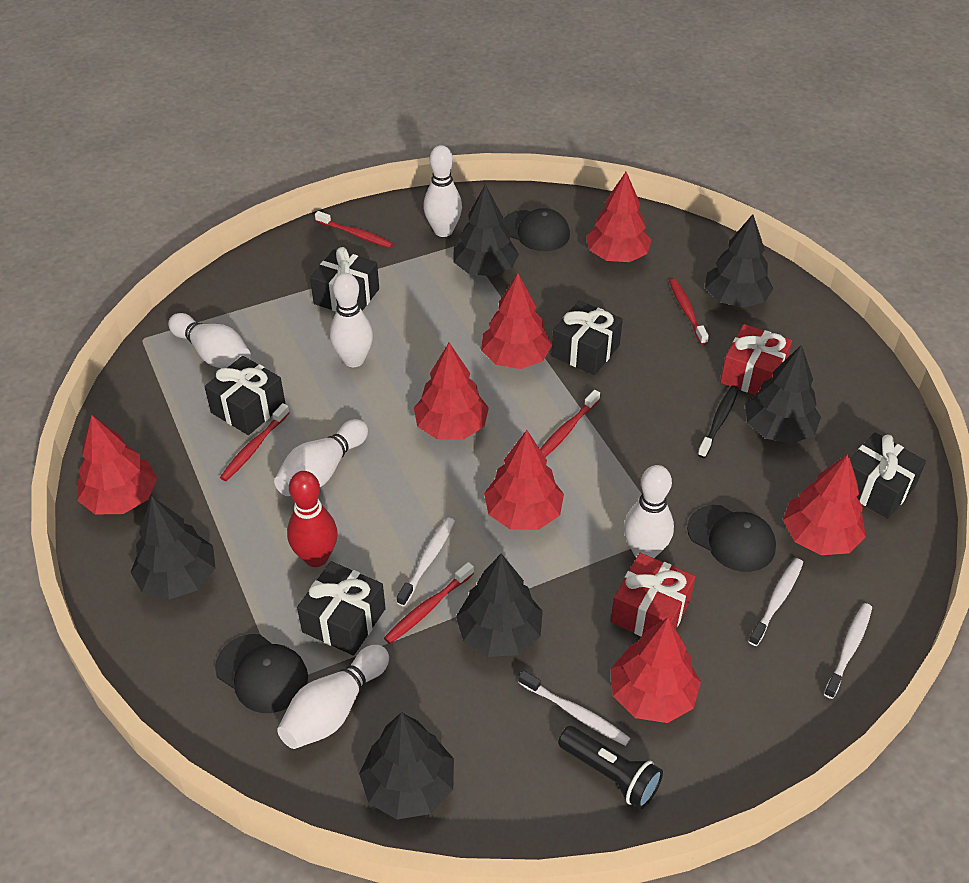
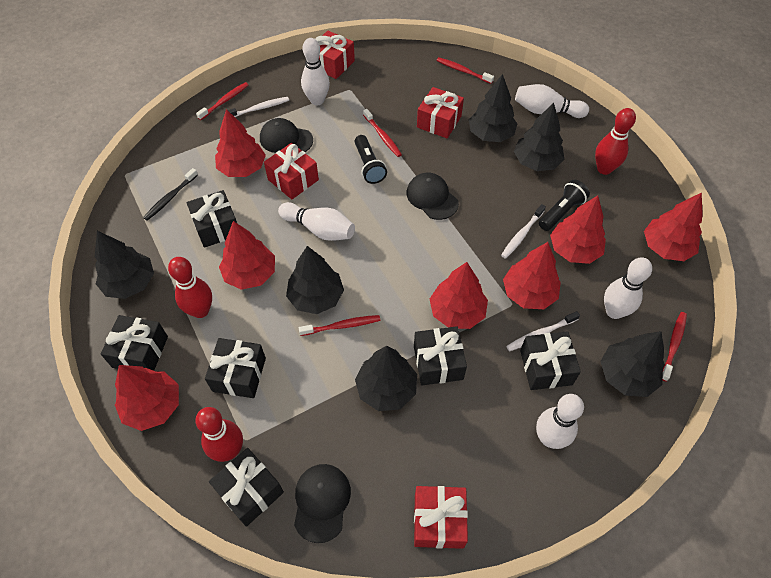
black flashlight: 1 -> 2
black gift: 5 -> 6
red bowling pin: 1 -> 3
red gift: 2 -> 4
white bowling pin: 6 -> 5
white toothbrush: 4 -> 3

